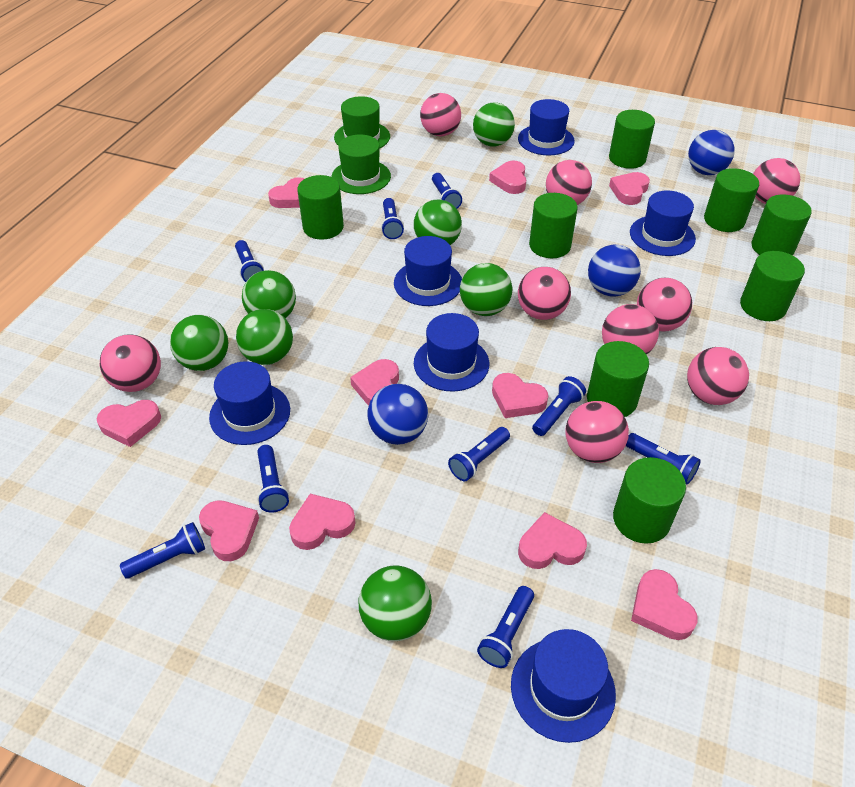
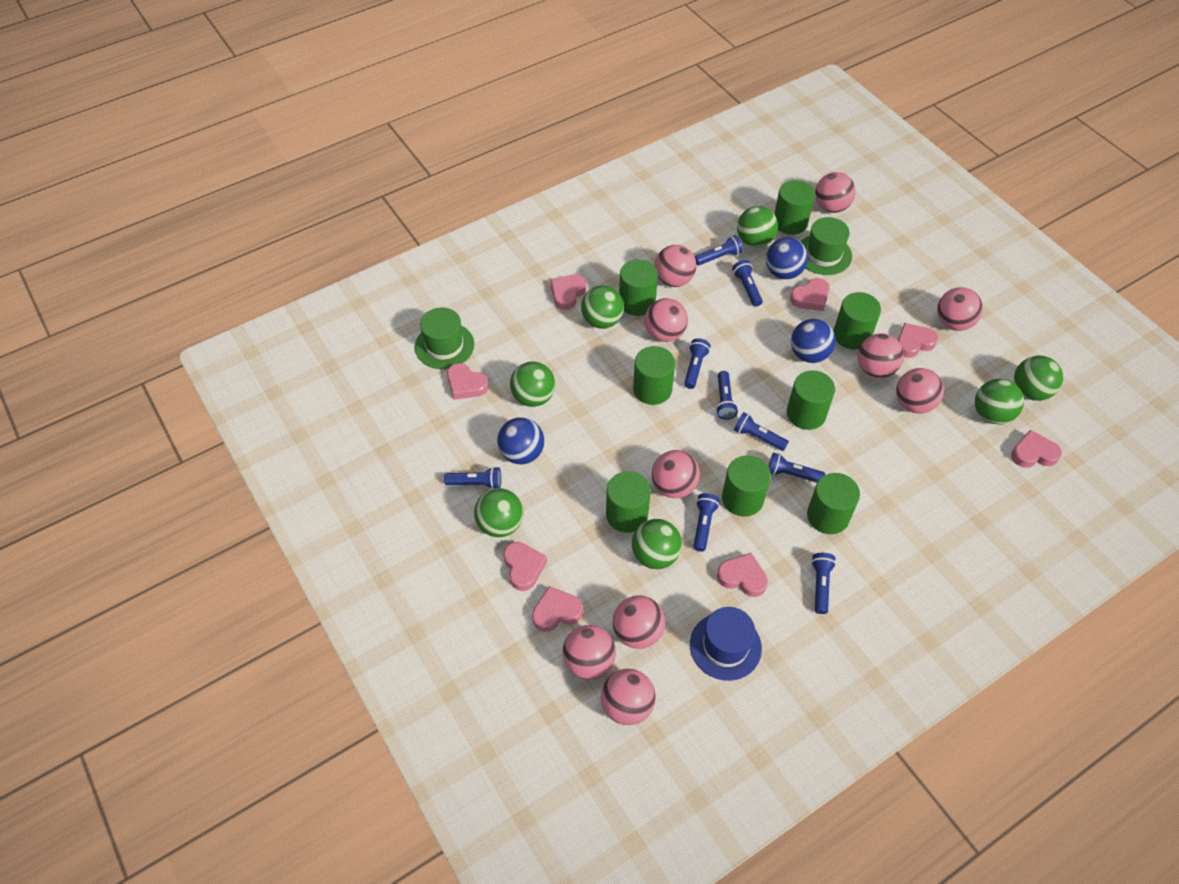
blue hat: 6 -> 1
pink ball: 9 -> 10
pink heart: 10 -> 8

